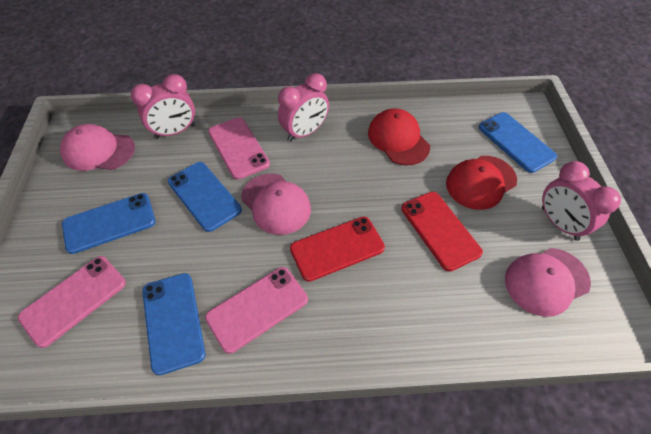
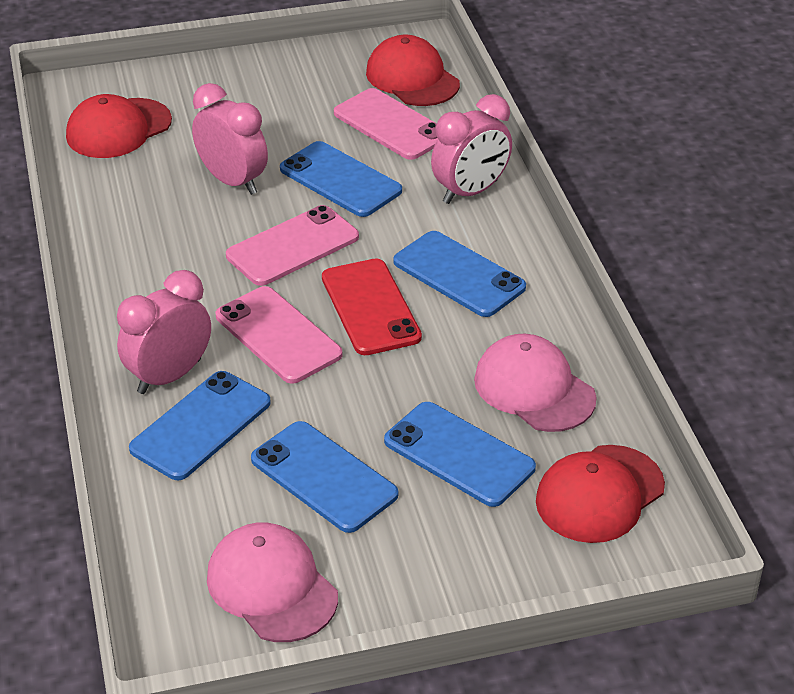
blue phone: 4 -> 5
pink cap: 3 -> 2
red cap: 2 -> 3
red phone: 2 -> 1

